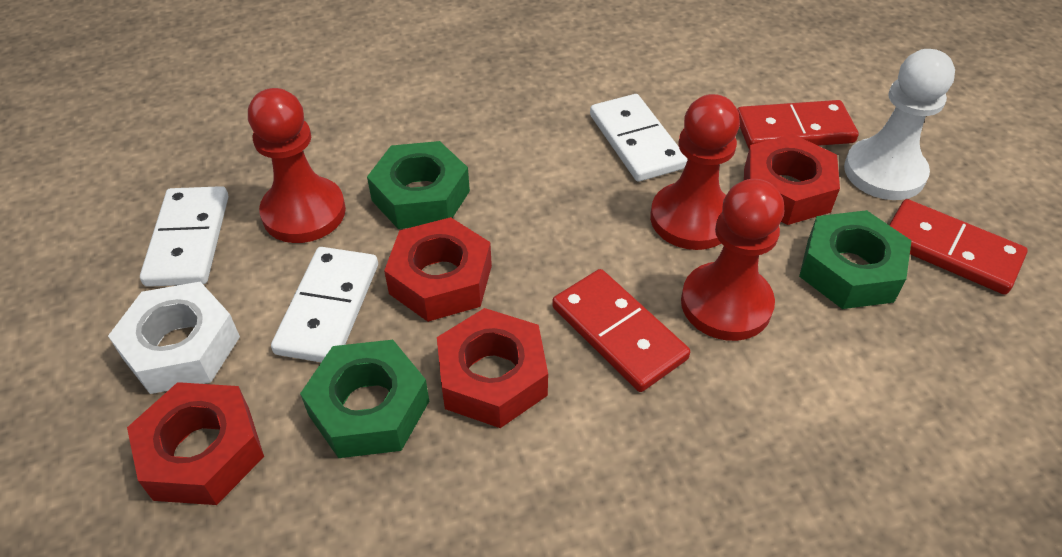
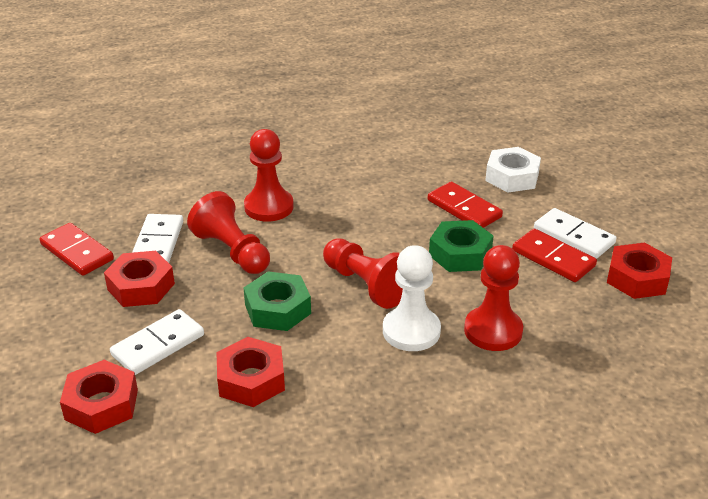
green nut: 3 -> 2
red pawn: 3 -> 4

